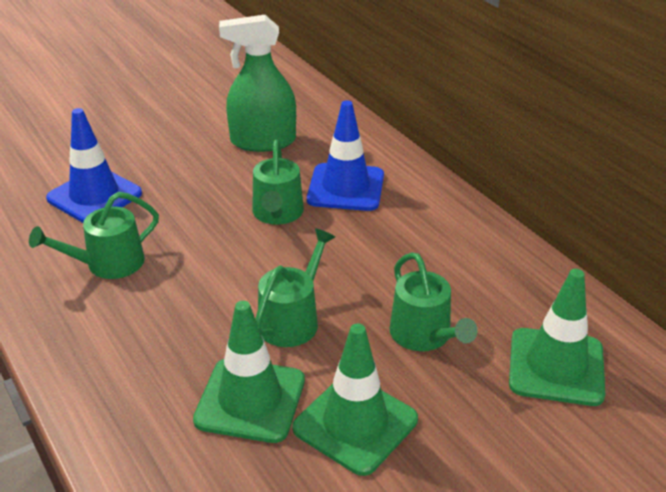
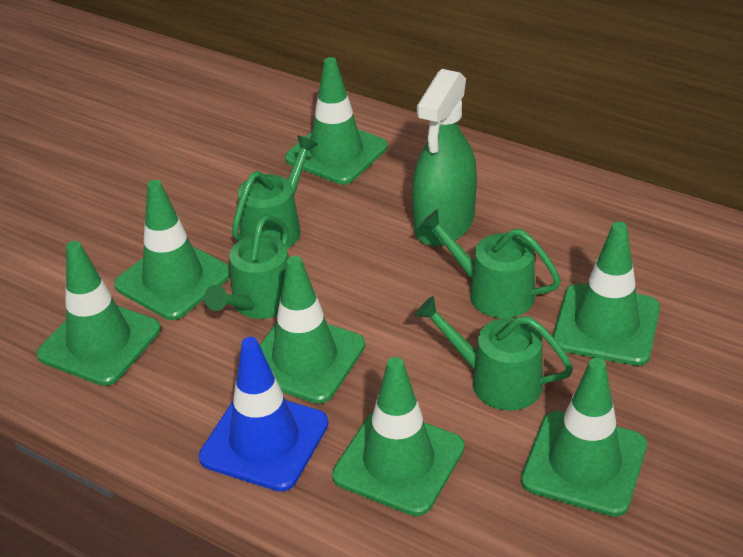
blue traffic cone: 2 -> 1
green traffic cone: 3 -> 7

